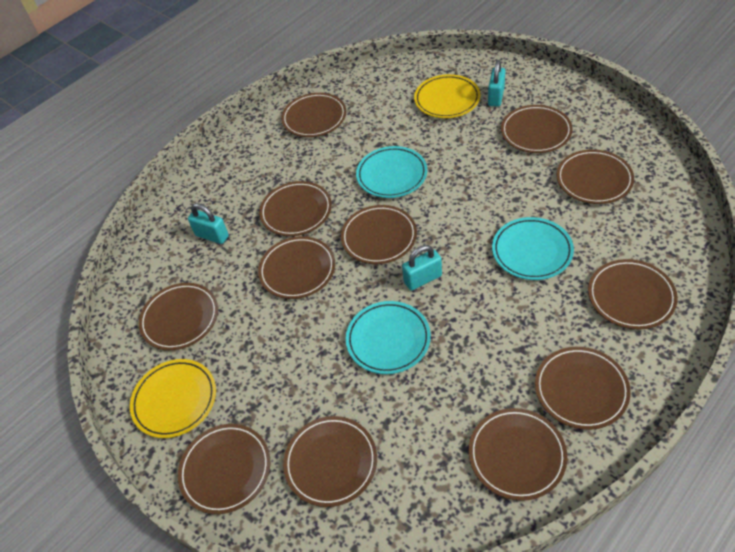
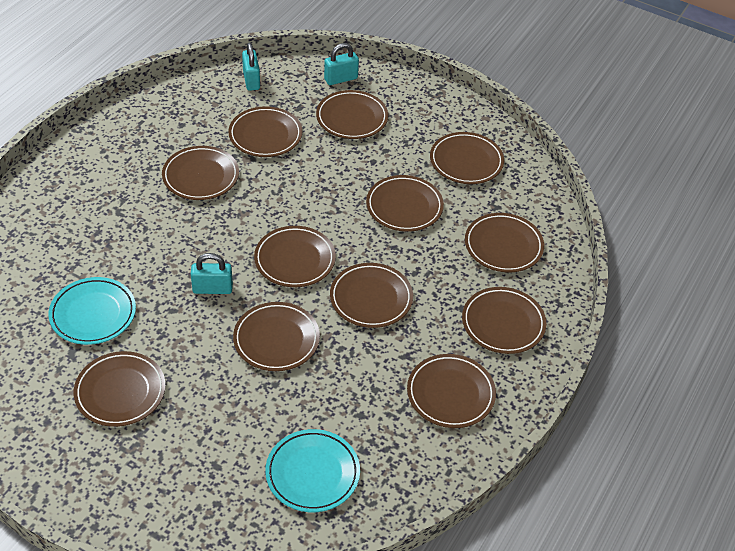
turquoise plate: 3 -> 2
yellow plate: 2 -> 0

